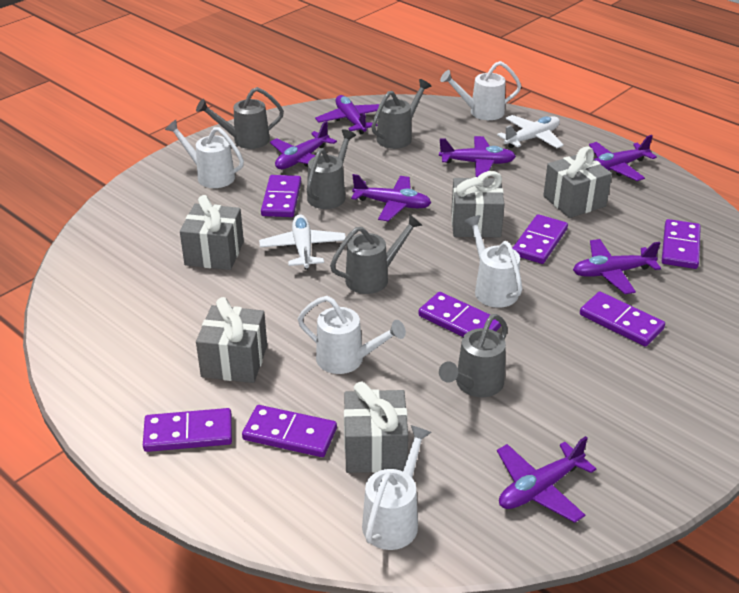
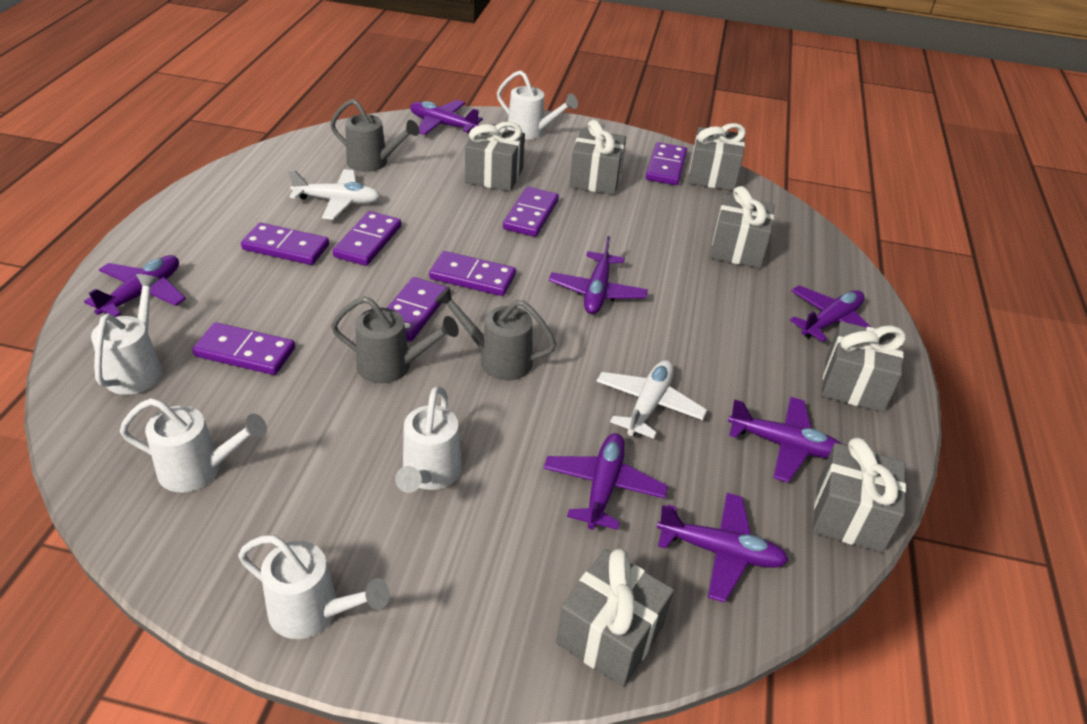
grey gift: 5 -> 7
grey watering can: 5 -> 3

